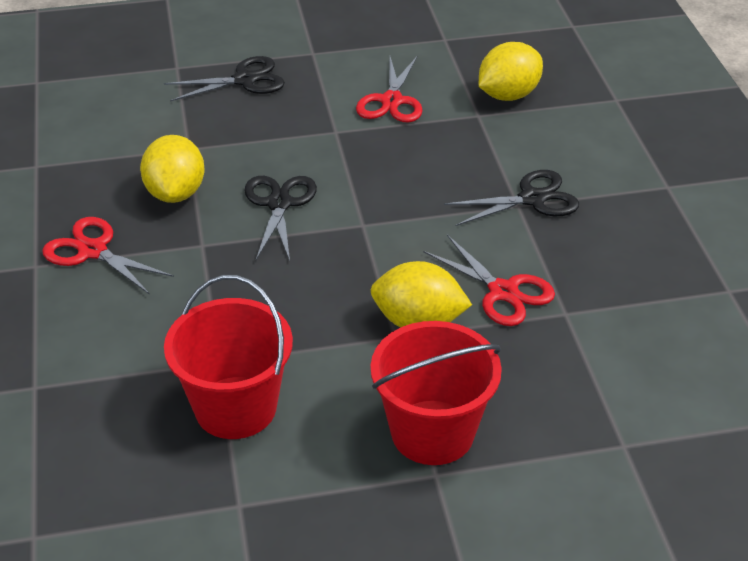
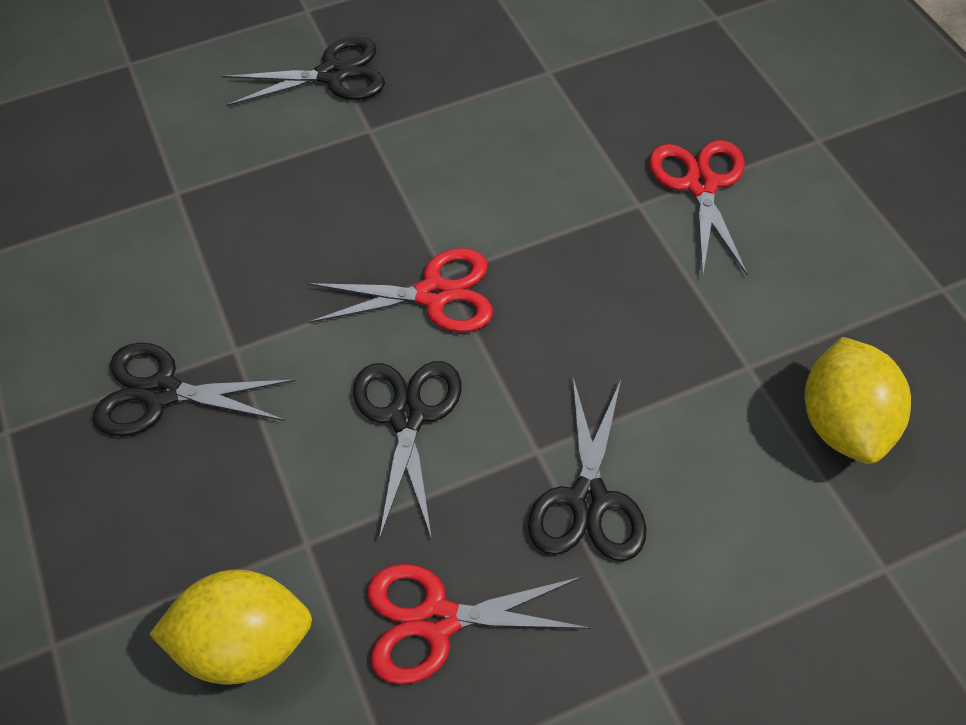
black scissors: 3 -> 4
red bucket: 2 -> 0
yellow lemon: 3 -> 2

